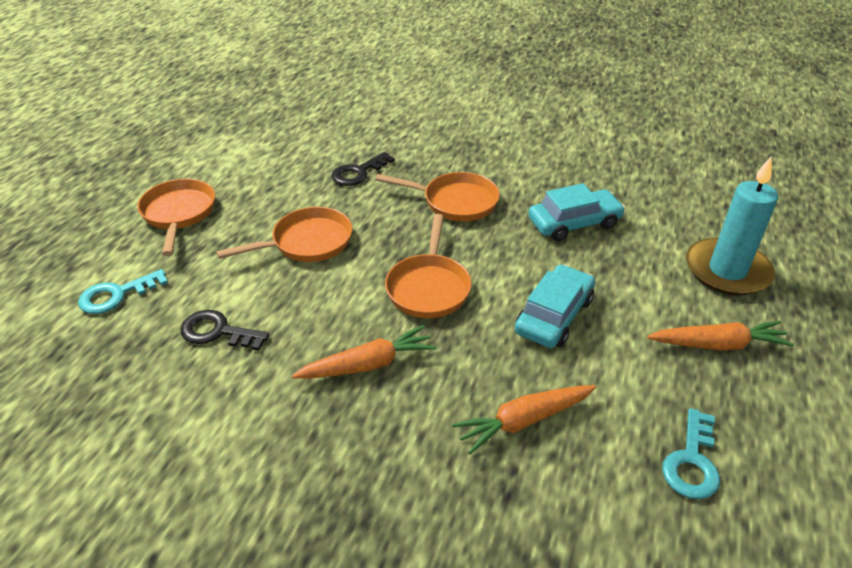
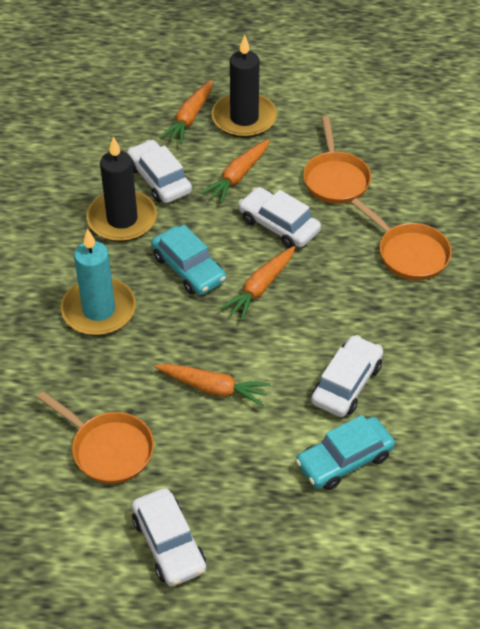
black candle: 0 -> 2
black key: 2 -> 0
orange carrot: 3 -> 4
orange pan: 4 -> 3
turquoise key: 2 -> 0
white car: 0 -> 4

